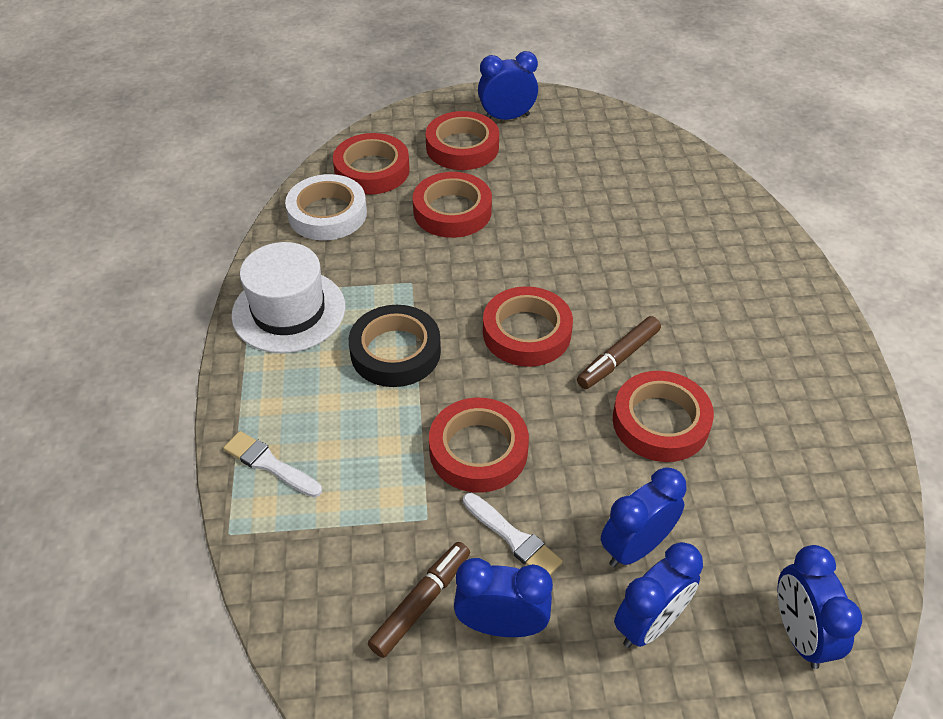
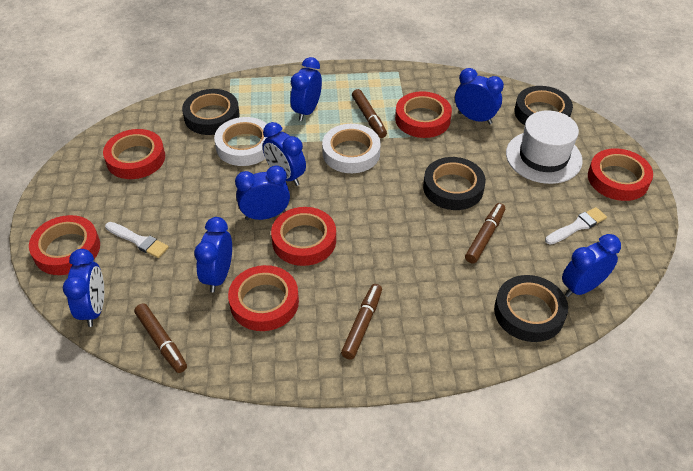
black tape: 1 -> 4
blue clock: 5 -> 7
brown marker: 2 -> 4
white tape: 1 -> 2

